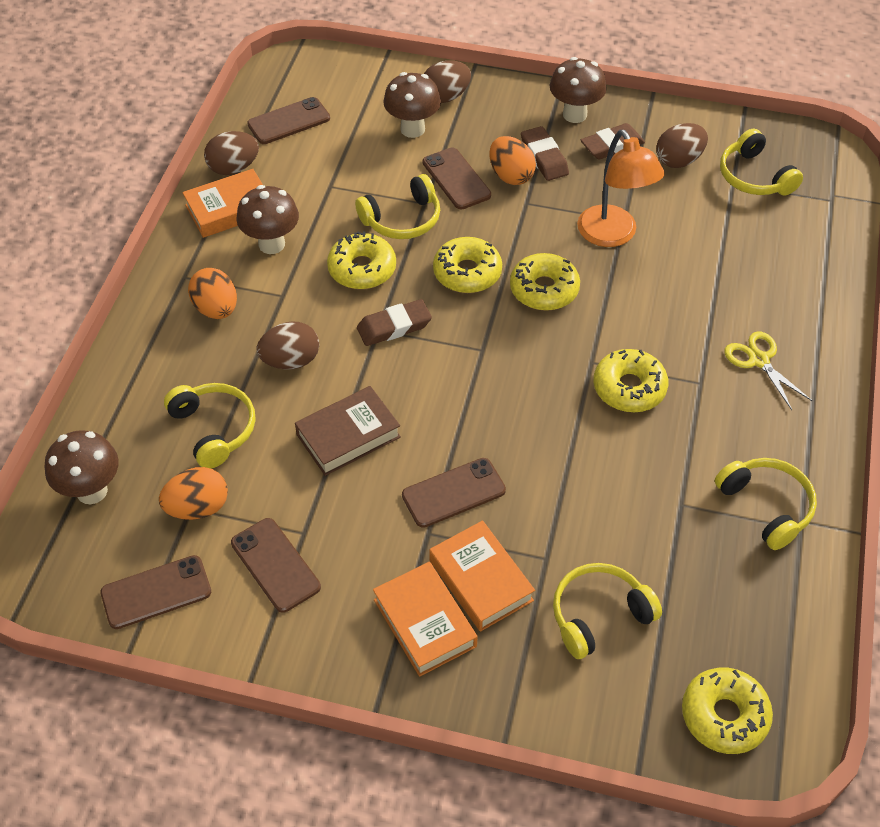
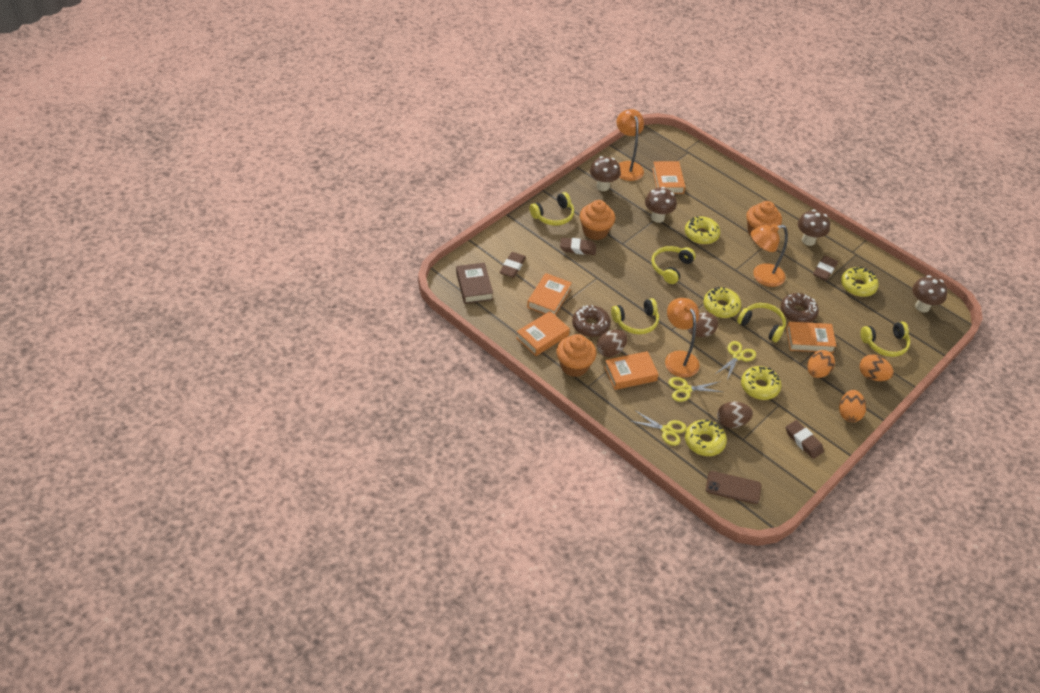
brown donut: 0 -> 2
brown egg: 4 -> 3
brown eraser: 3 -> 4
brown phone: 5 -> 1
orange book: 3 -> 5
orange cupcake: 0 -> 3
orange lamp: 1 -> 3
yellow scissors: 1 -> 3

